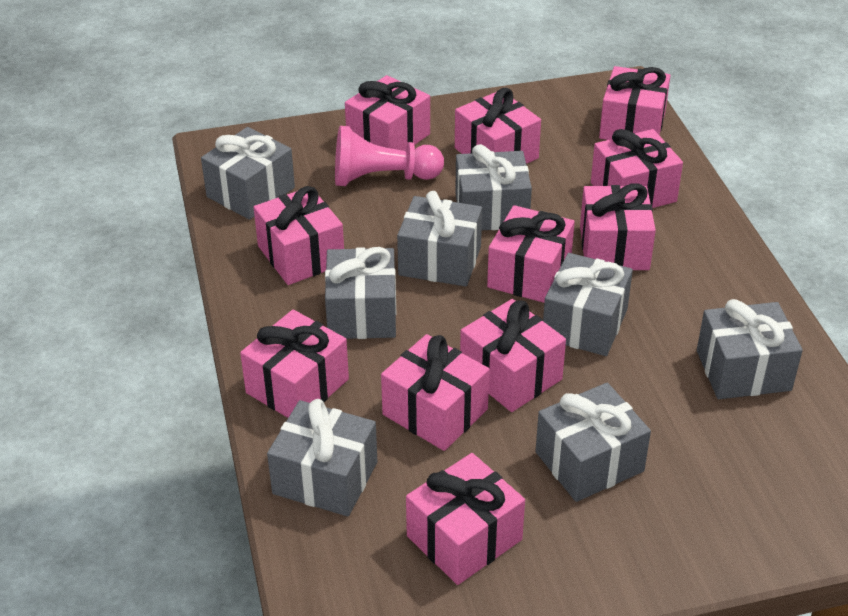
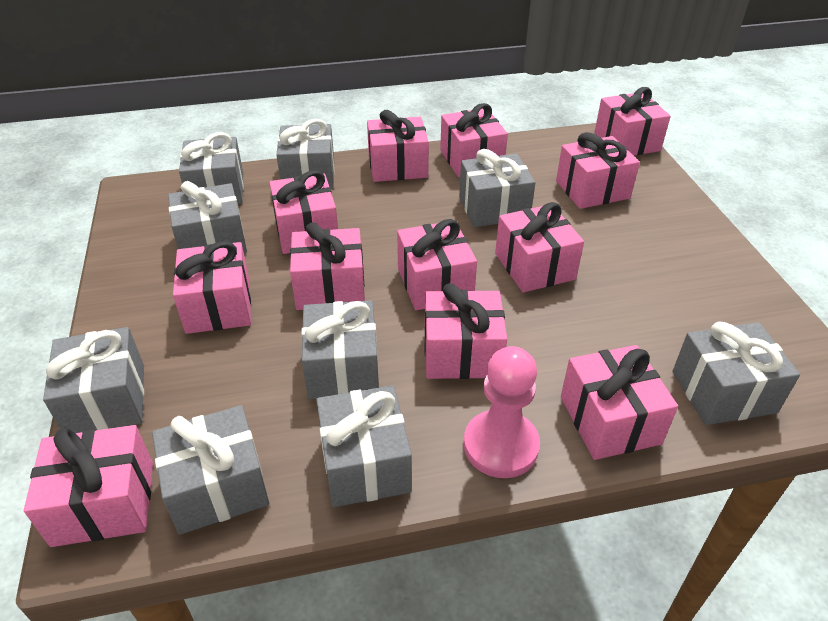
grey gift: 8 -> 9
pink gift: 11 -> 12

